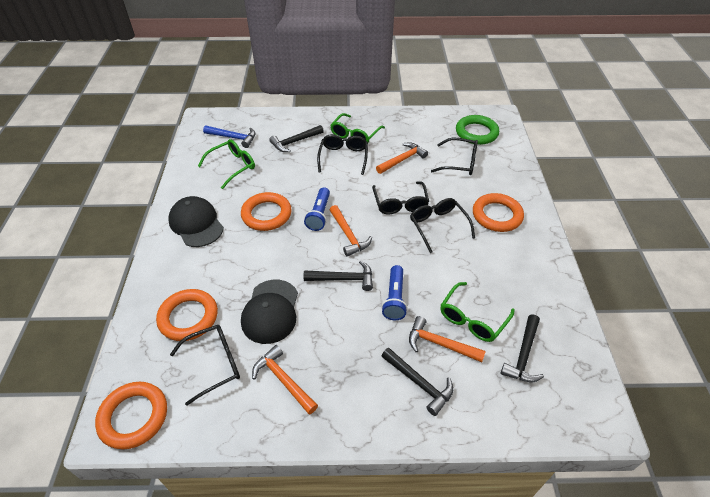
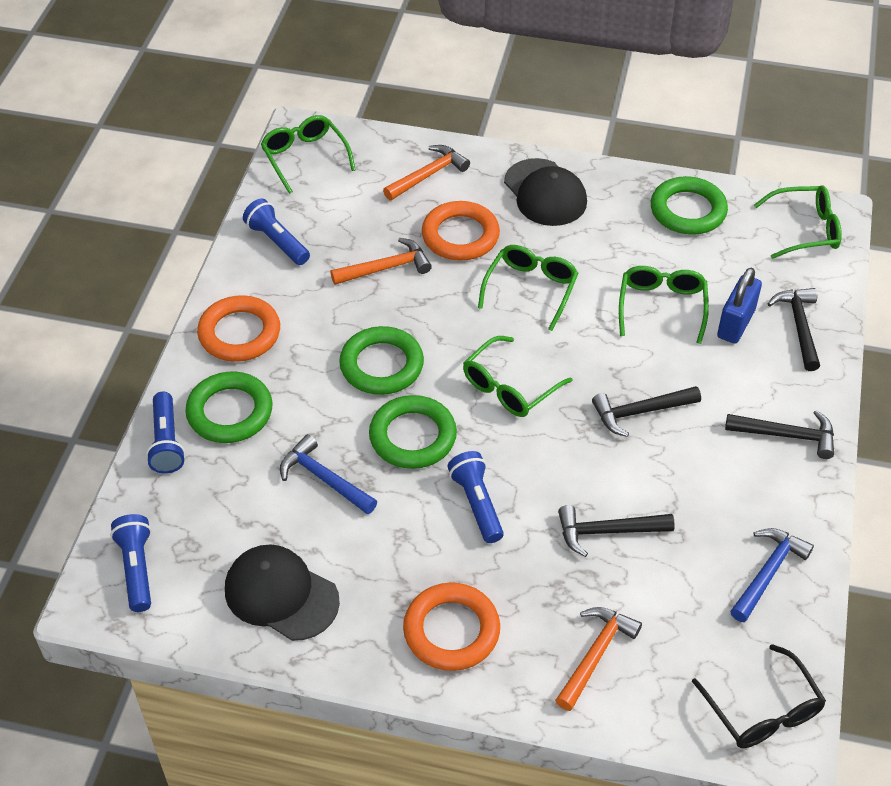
black glasses: 5 -> 1
blue flashlight: 2 -> 4
blue hammer: 1 -> 2
blue padlock: 0 -> 1
green glasses: 3 -> 5
green ring: 1 -> 4
orange hammer: 4 -> 3
orange ring: 4 -> 3

